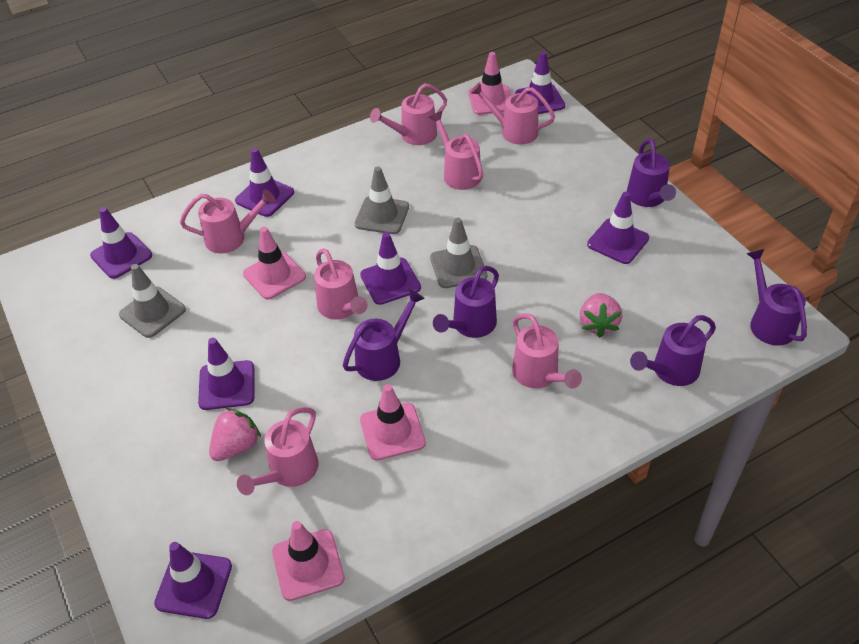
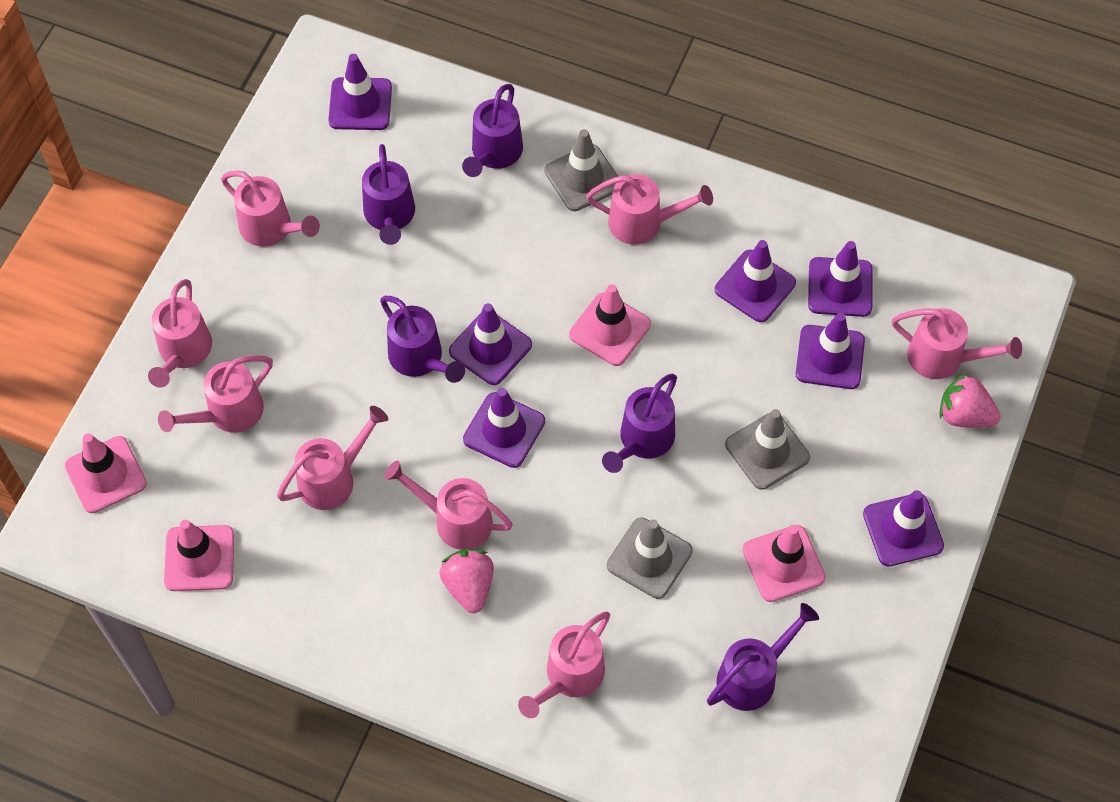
pink watering can: 7 -> 8

